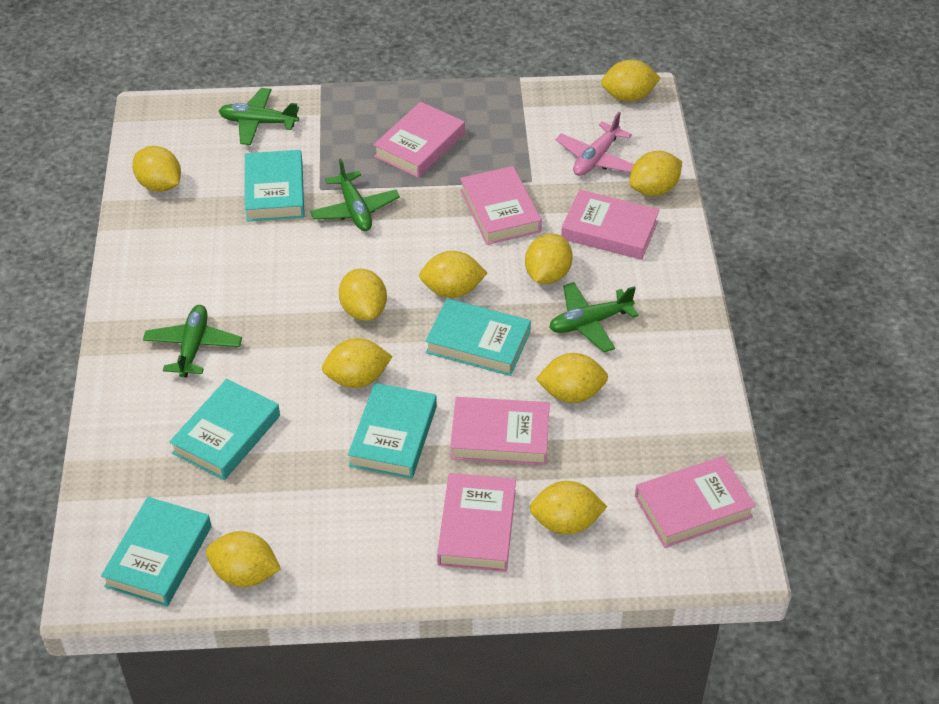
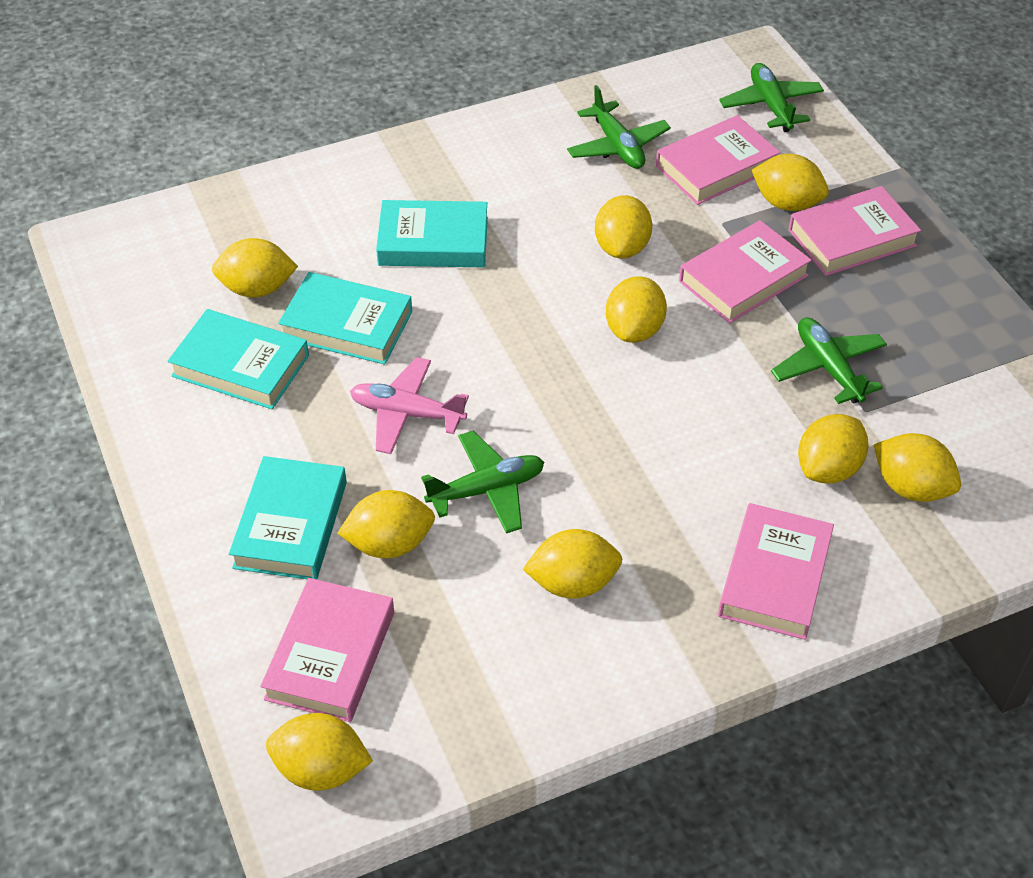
pink book: 6 -> 5
turquoise book: 5 -> 4
yellow lemon: 10 -> 9

